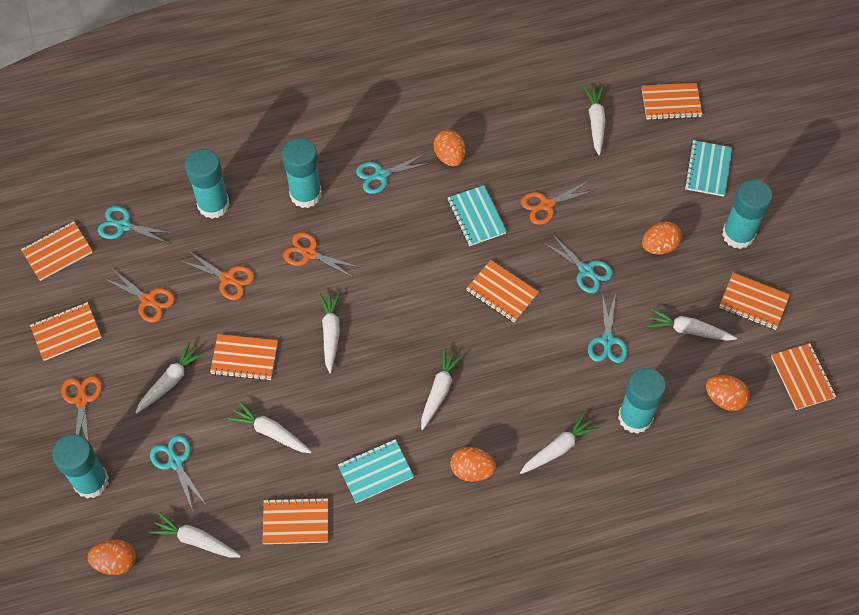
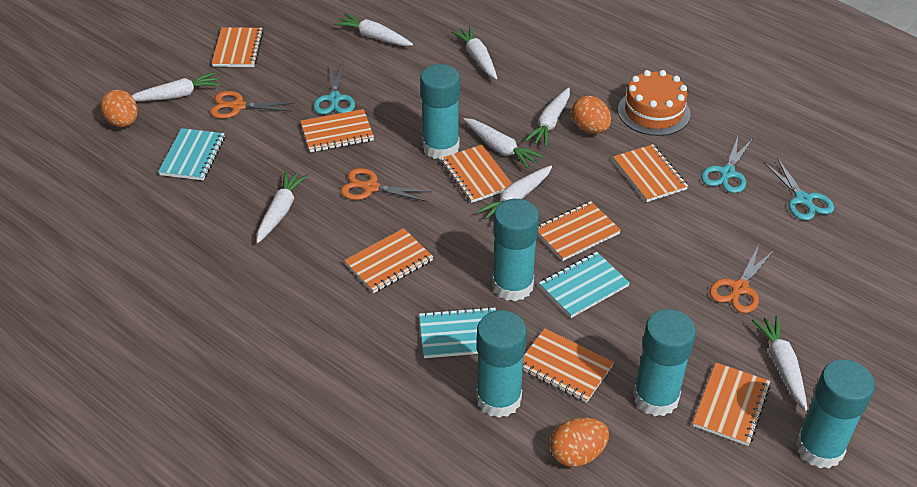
orange cake: 0 -> 1
orange egg: 5 -> 3
orange scissors: 5 -> 3
turquoise scissors: 5 -> 3

